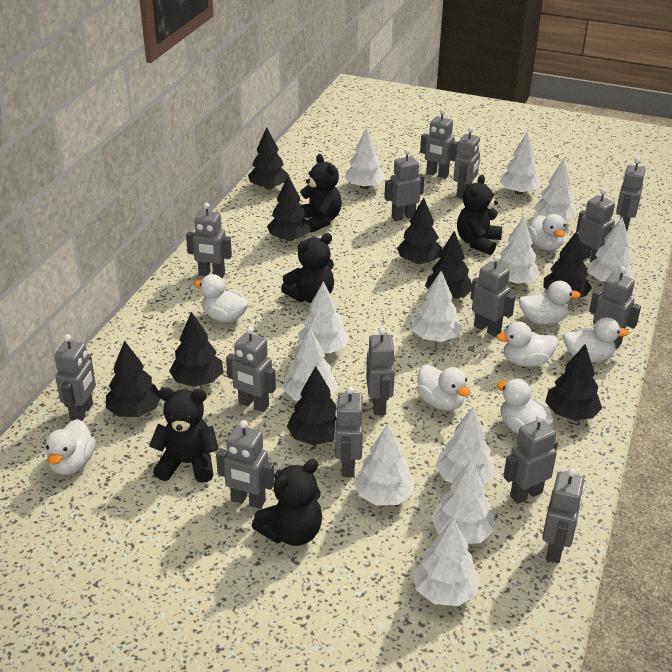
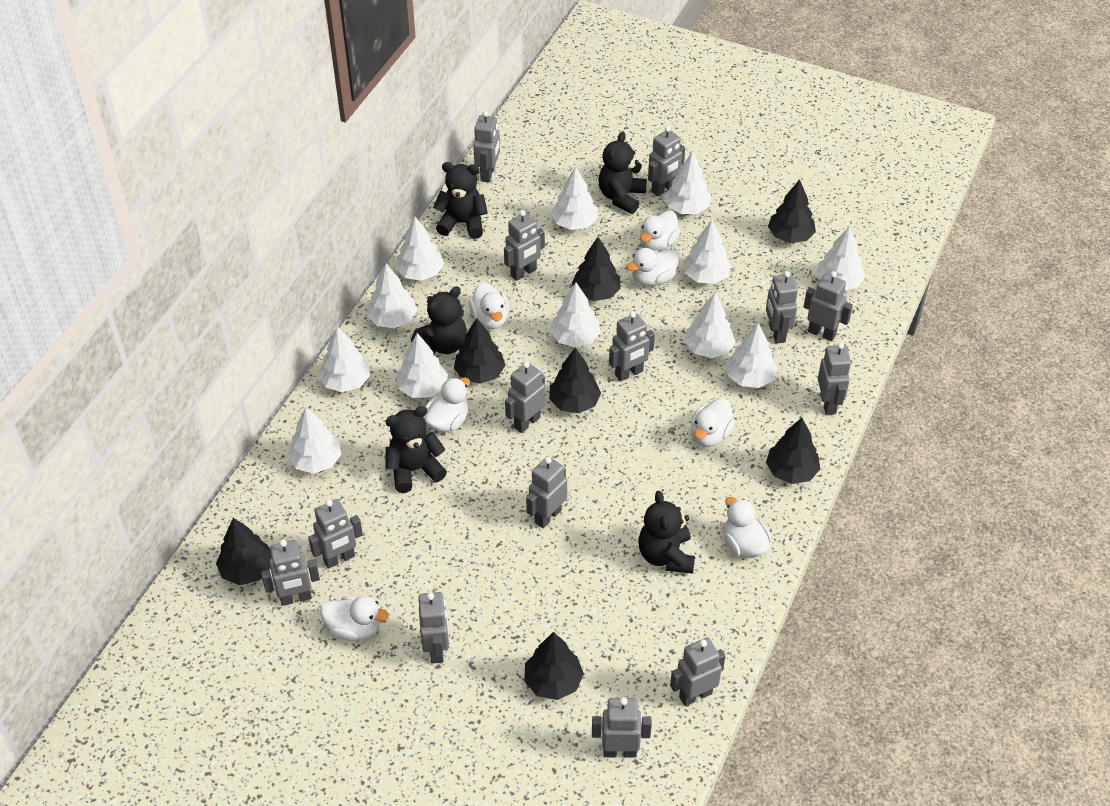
black tree: 9 -> 7
grey robot: 15 -> 14
white duck: 8 -> 7

